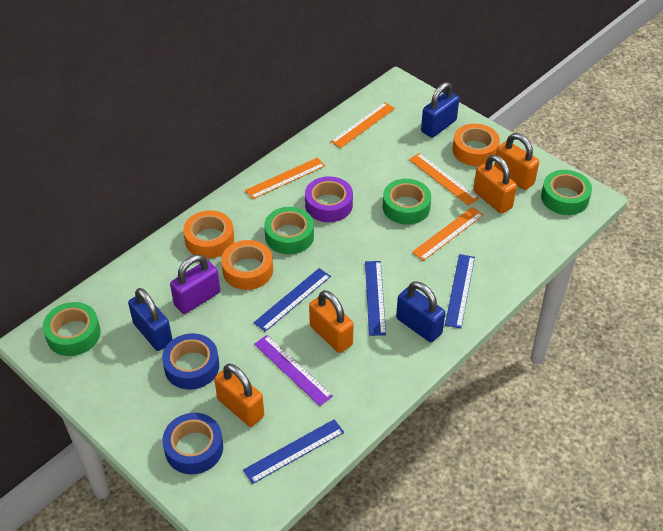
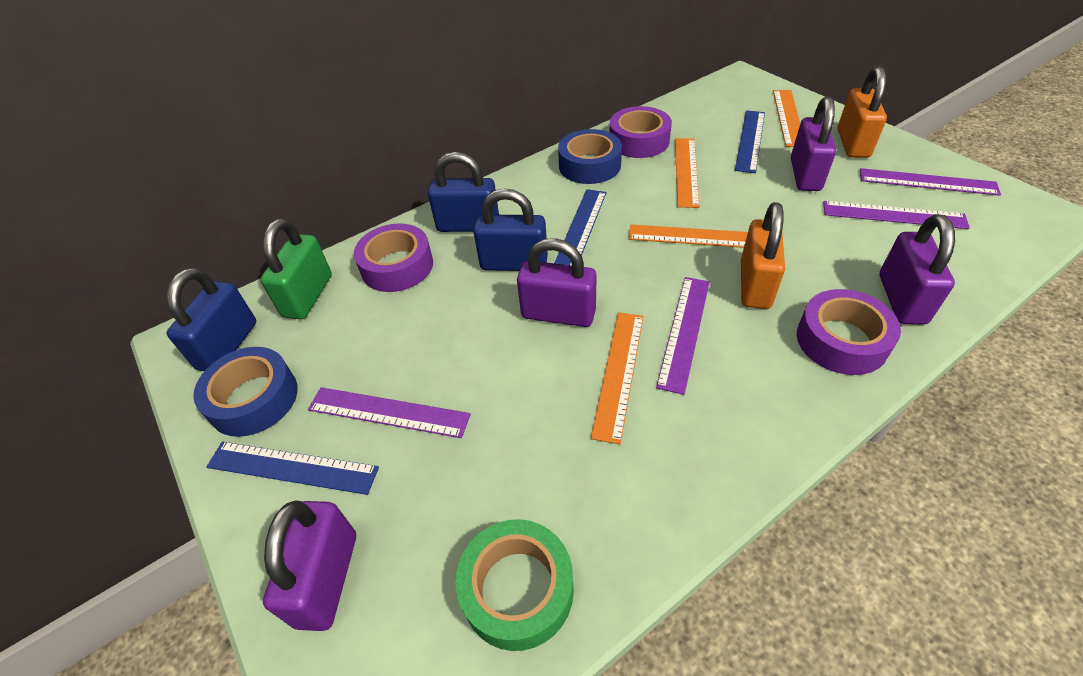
blue ruler: 4 -> 3
green padlock: 0 -> 1
green tape: 4 -> 1
orange padlock: 4 -> 2
orange tape: 3 -> 0
purple padlock: 1 -> 4
purple ruler: 1 -> 4
purple tape: 1 -> 3

